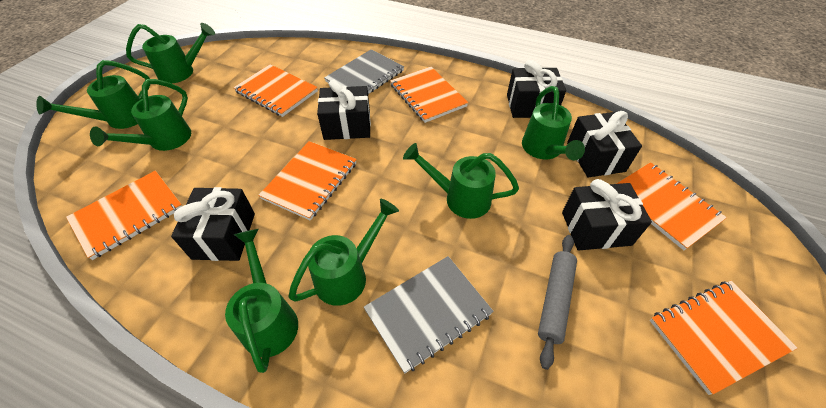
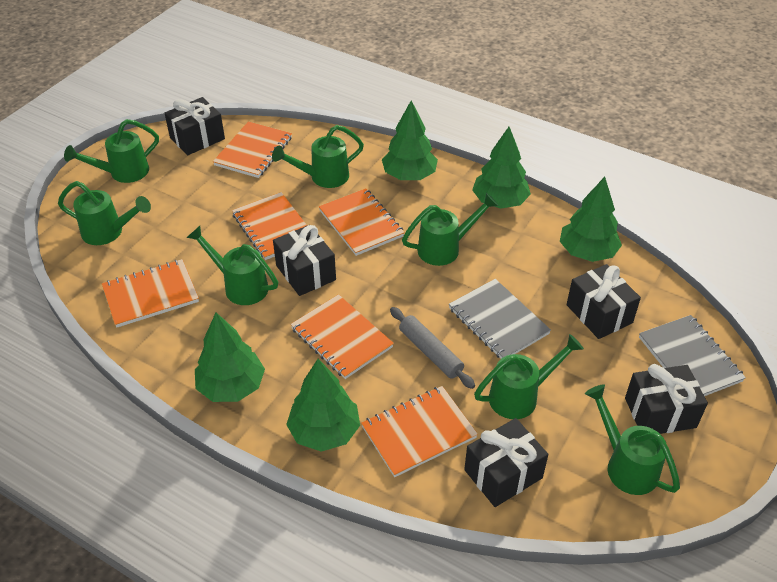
green tree: 0 -> 5

